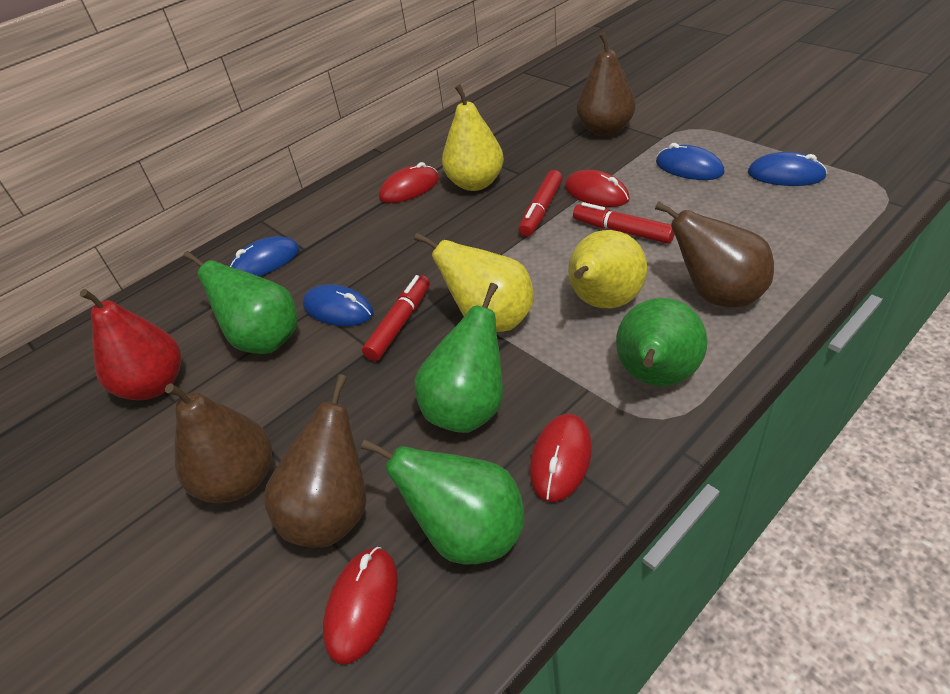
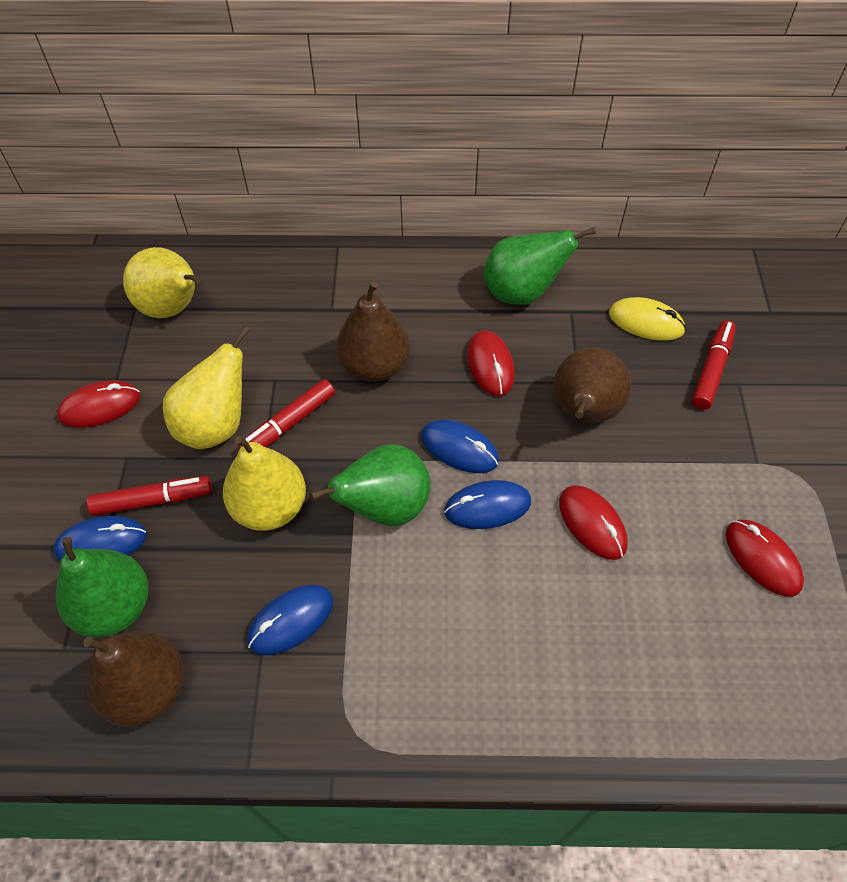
brown pear: 4 -> 3
green pear: 4 -> 3
red pear: 1 -> 0
yellow mouse: 0 -> 1

